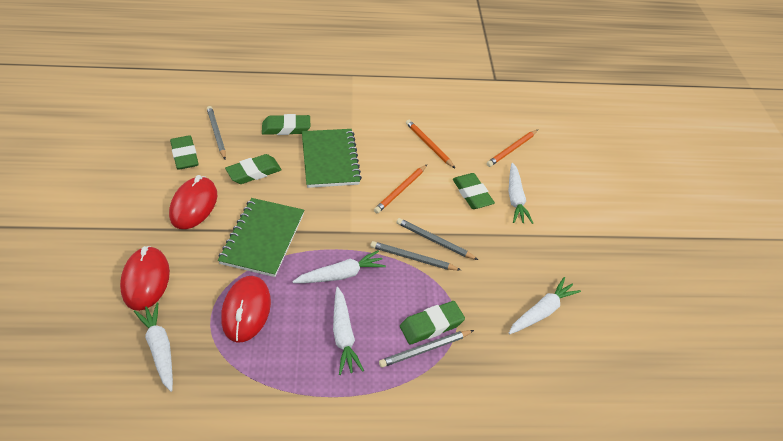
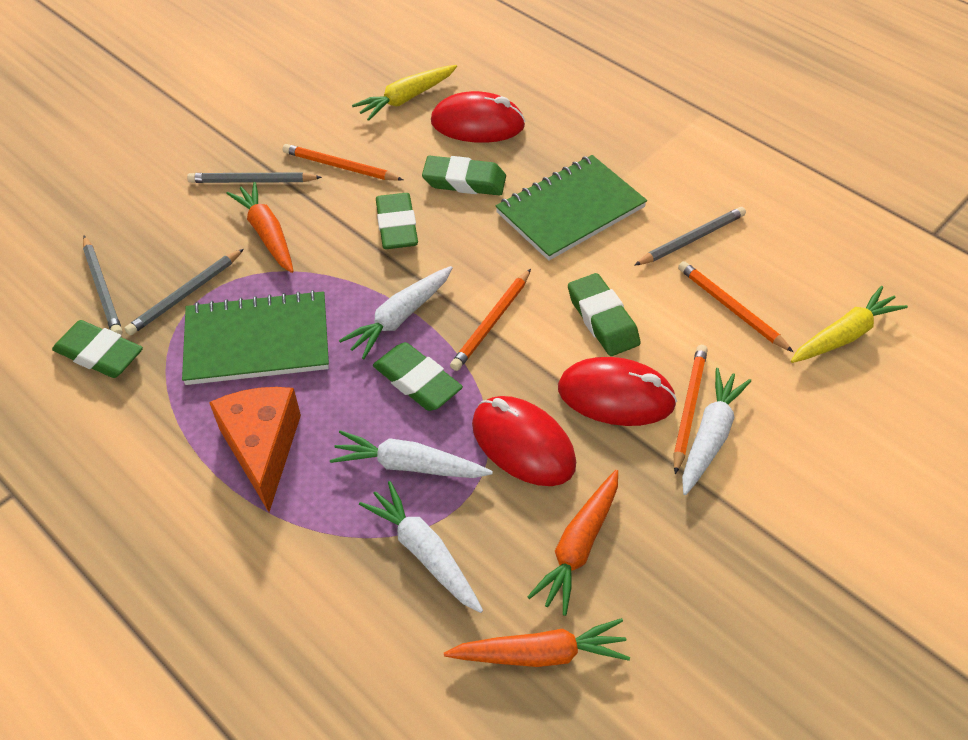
orange carrot: 0 -> 3
orange cheese: 0 -> 1
orange pencil: 3 -> 4
white carrot: 5 -> 4
yellow carrot: 0 -> 2

